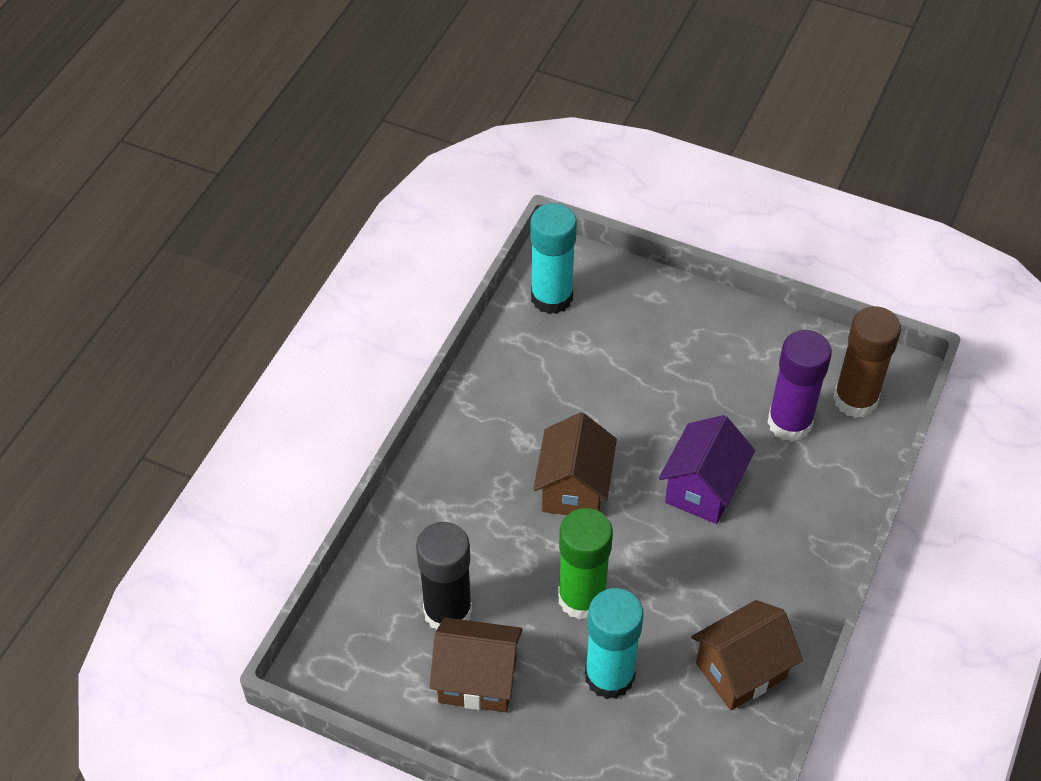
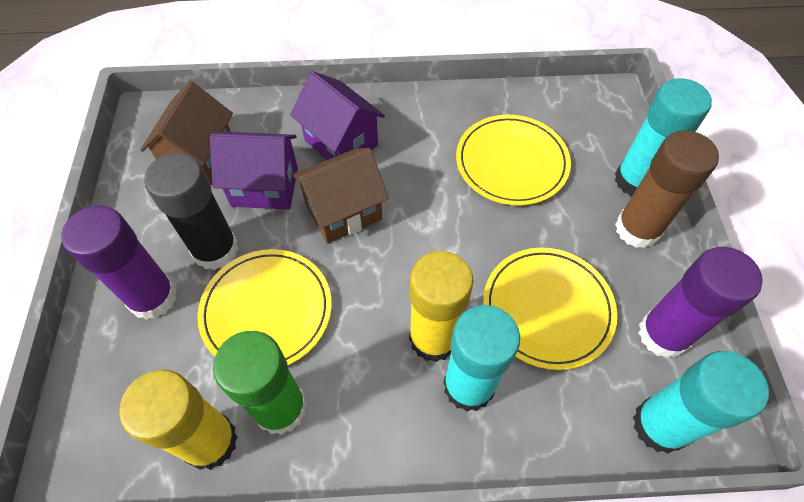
brown house: 3 -> 2
purple glue stick: 1 -> 2
purple house: 1 -> 2
turquoise glue stick: 2 -> 3
yellow glue stick: 0 -> 2
yellow plate: 0 -> 3

